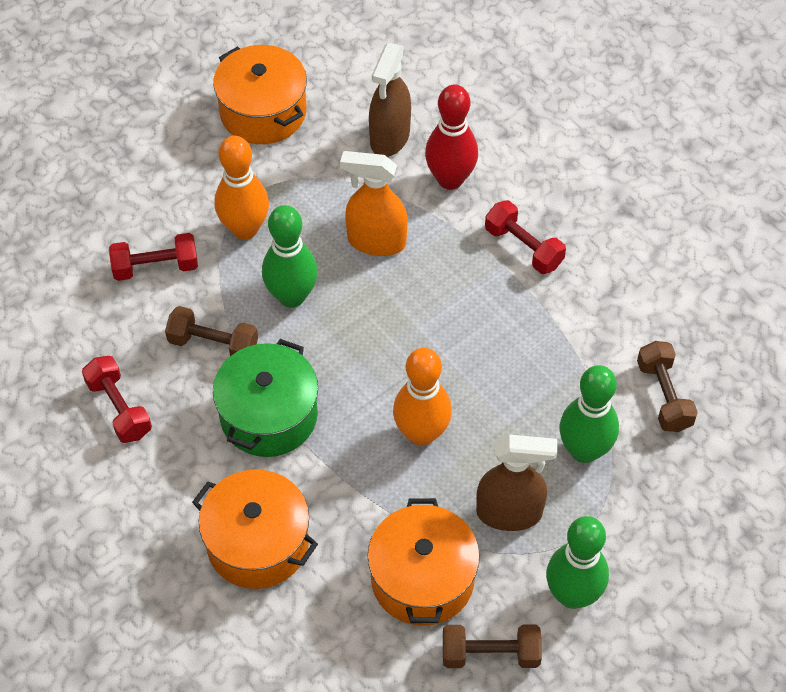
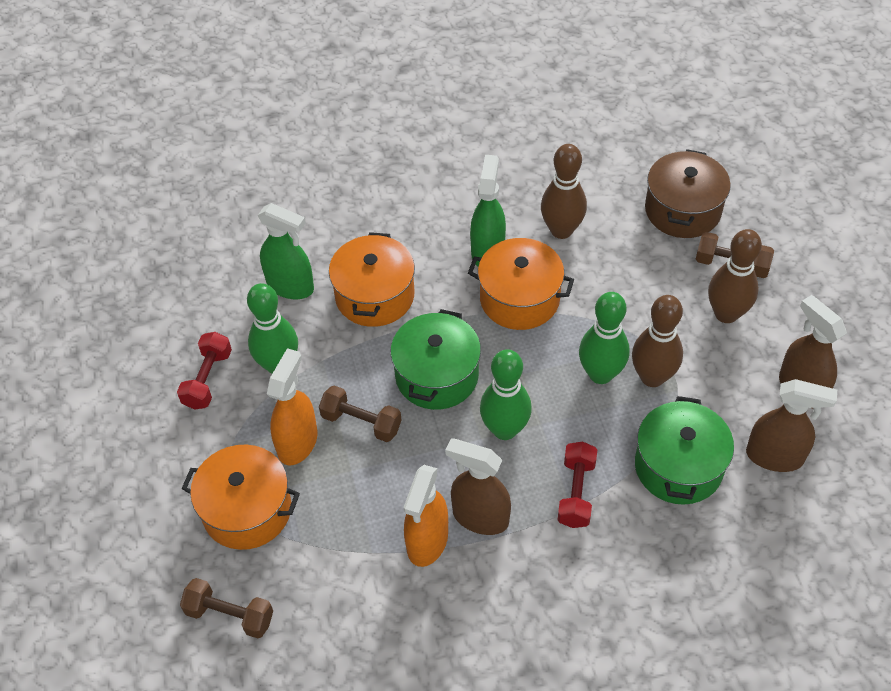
brown bowling pin: 0 -> 3
brown pot: 0 -> 1
brown spray bottle: 2 -> 3
green pot: 1 -> 2
green spray bottle: 0 -> 2
orange bowling pin: 2 -> 0
orange spray bottle: 1 -> 2
red bowling pin: 1 -> 0
red dumbbell: 3 -> 2

